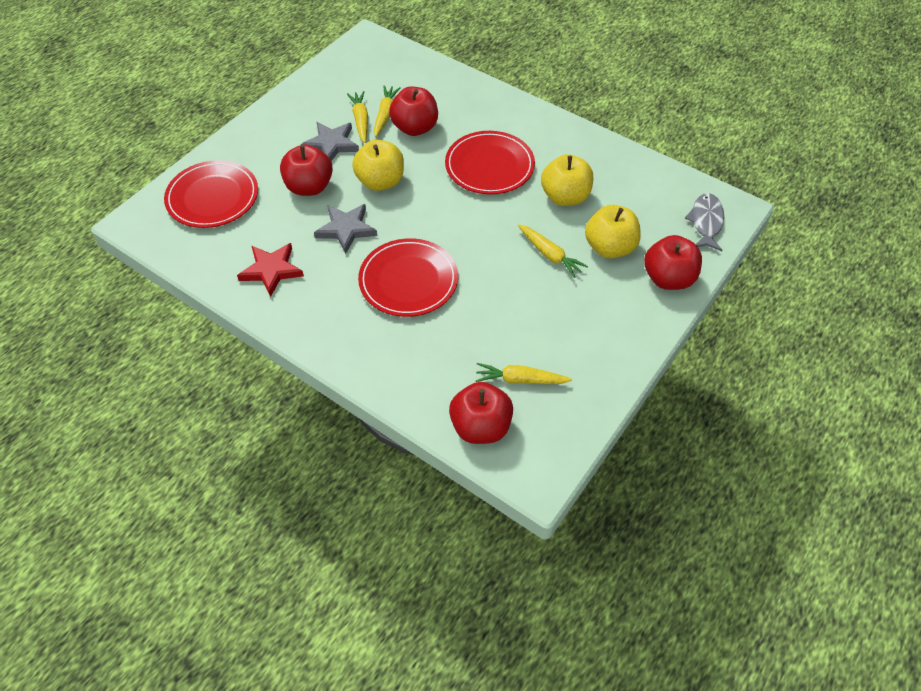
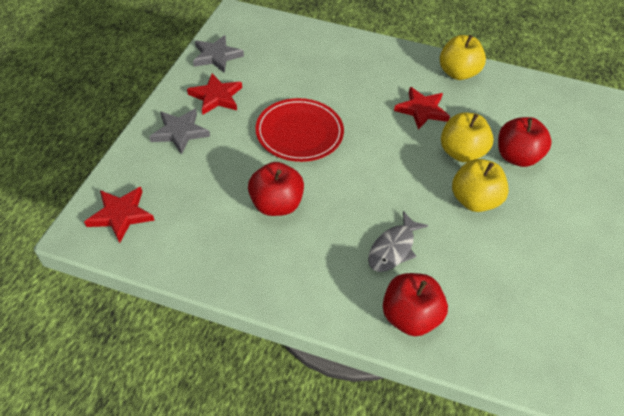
red apple: 4 -> 3
red plate: 3 -> 1
red star: 1 -> 3
yellow carrot: 4 -> 0

